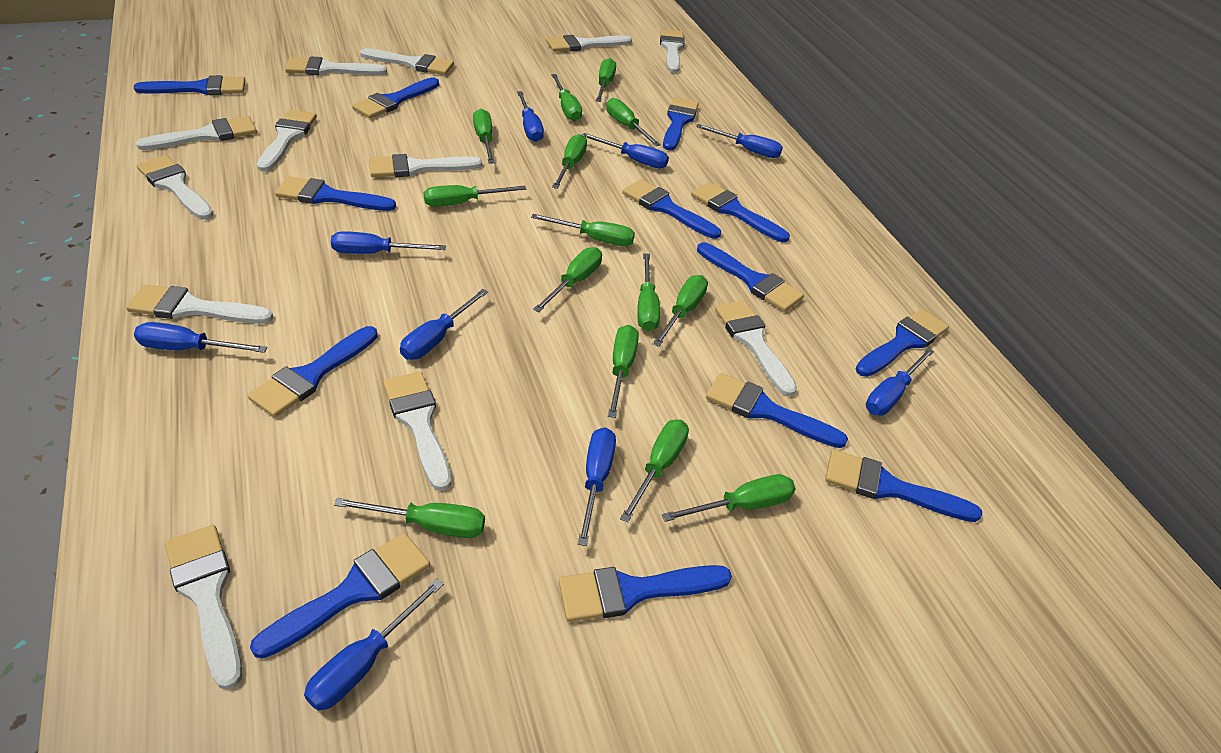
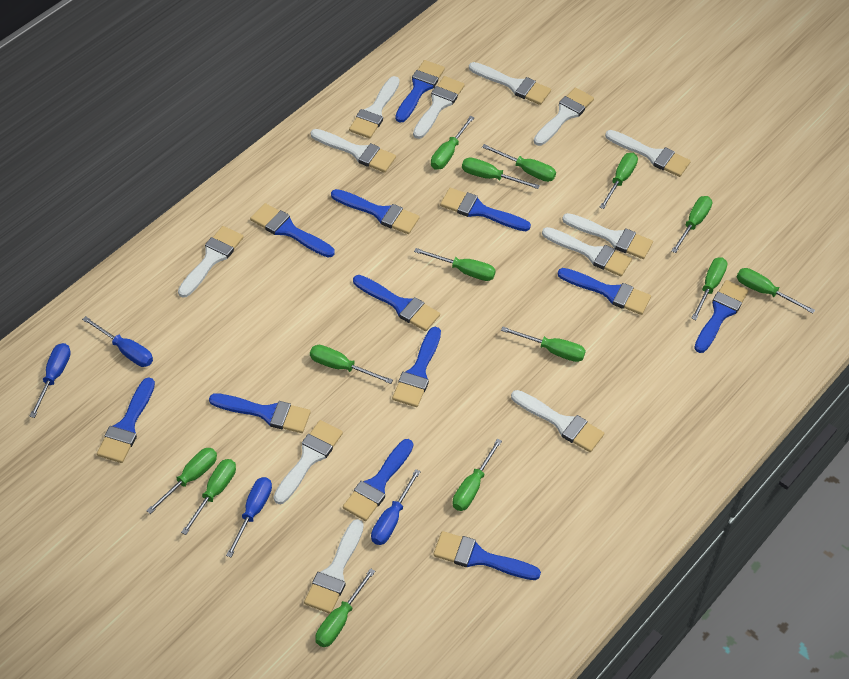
blue brush: 13 -> 12
blue screwdriver: 9 -> 4

